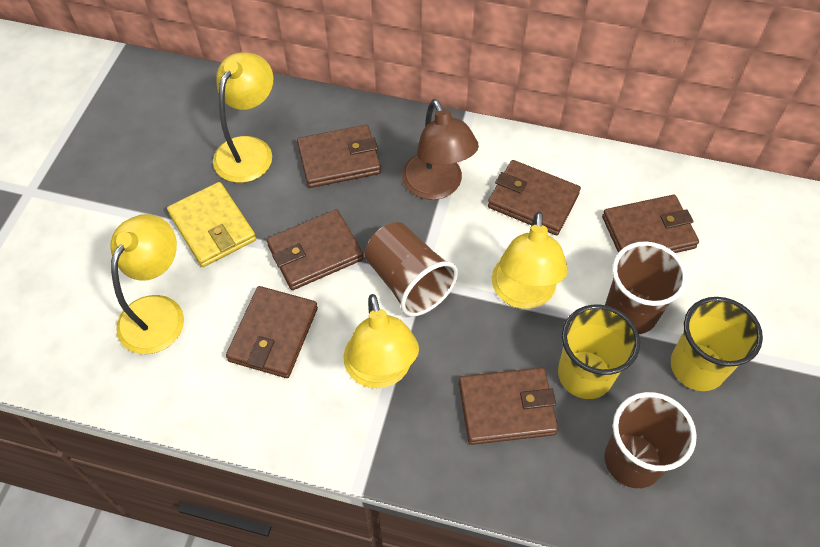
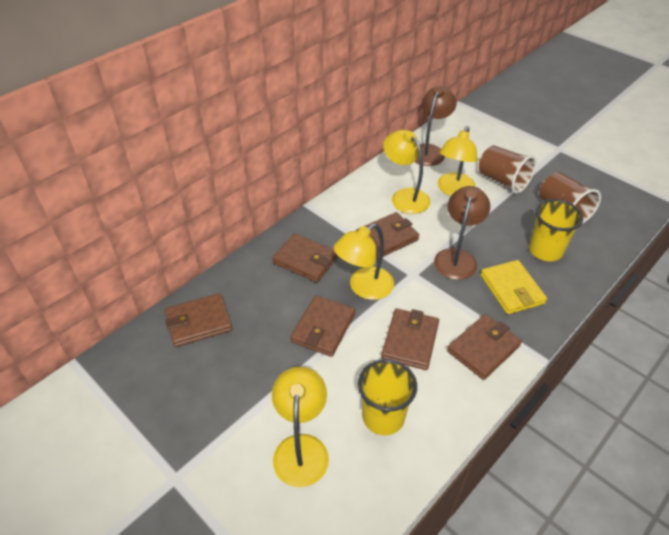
brown cup: 3 -> 2
brown lamp: 1 -> 2

